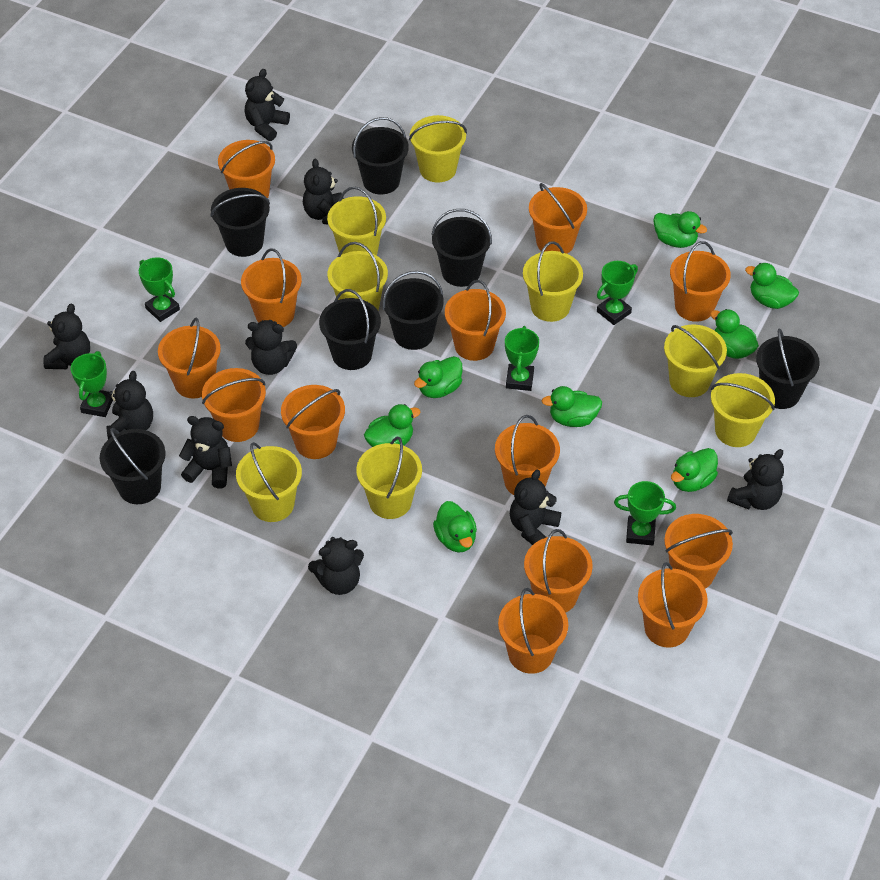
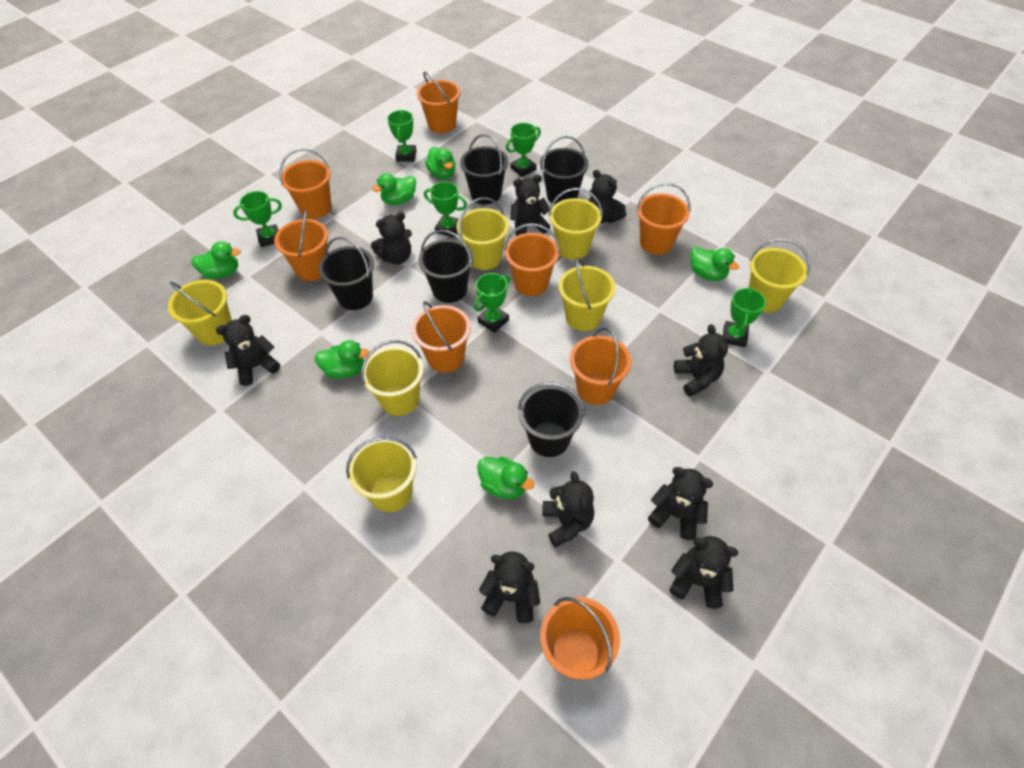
black bucket: 7 -> 5
green duck: 8 -> 6
green trophy: 5 -> 6
orange bucket: 13 -> 8
yellow bucket: 8 -> 7

